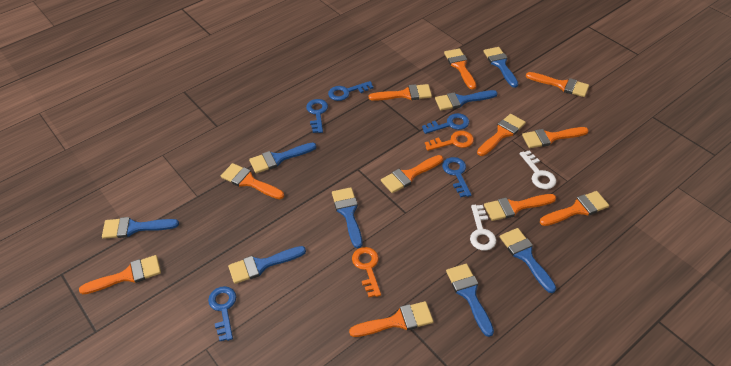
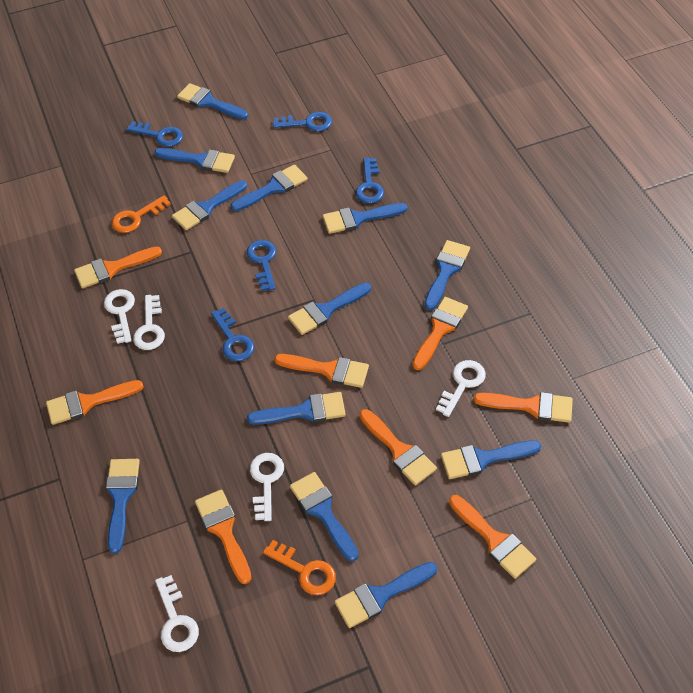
blue brush: 8 -> 12
orange brush: 11 -> 8
white key: 2 -> 5

